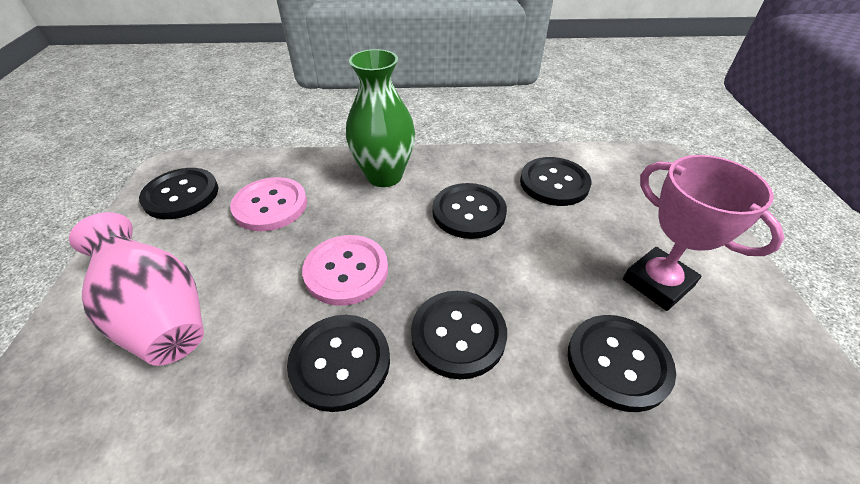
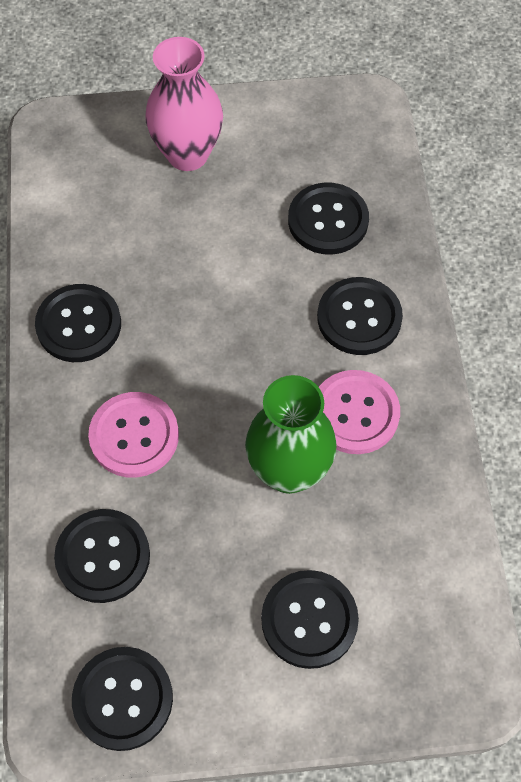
pink trophy: 1 -> 0

